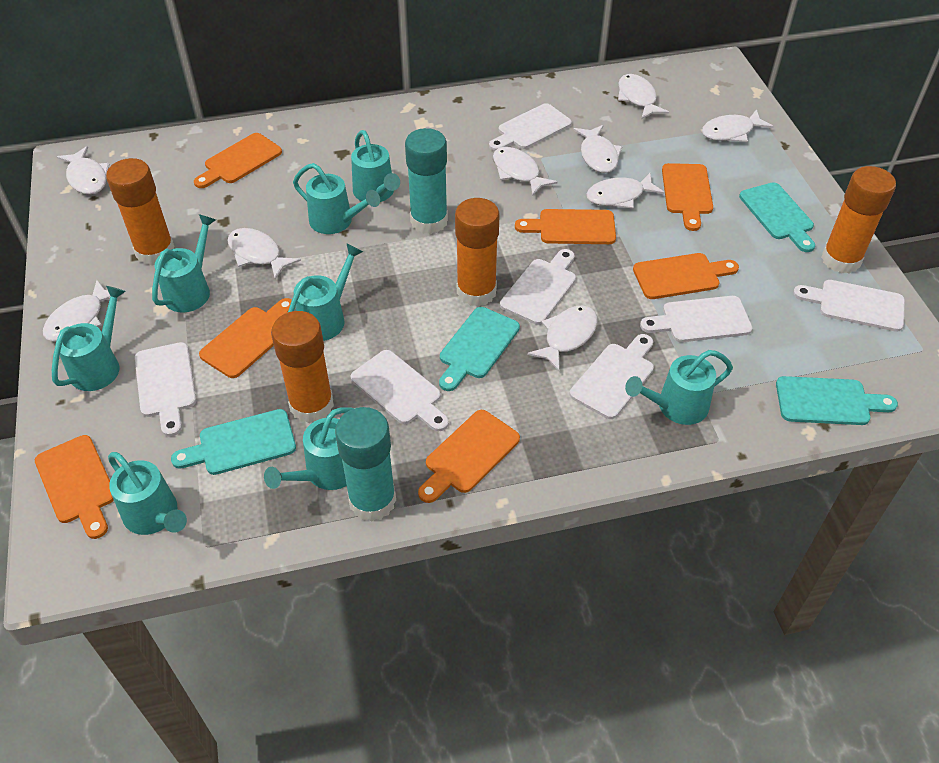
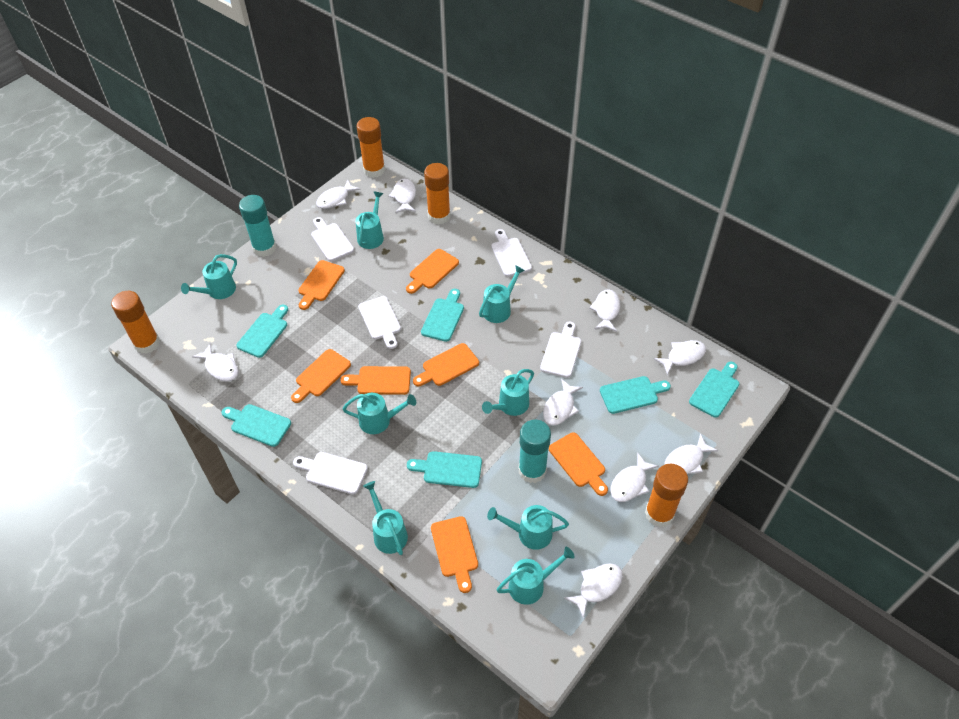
turquoise cutting board: 4 -> 6
white cutting board: 7 -> 5

